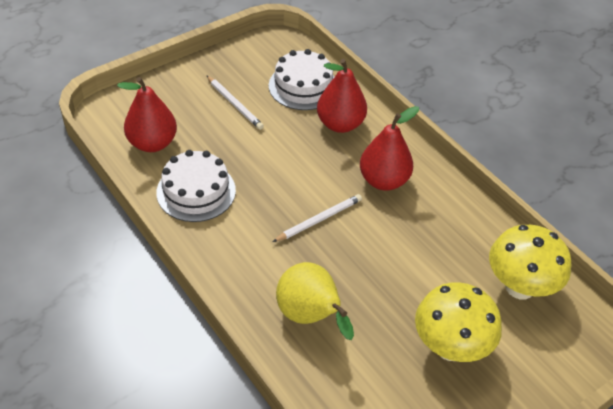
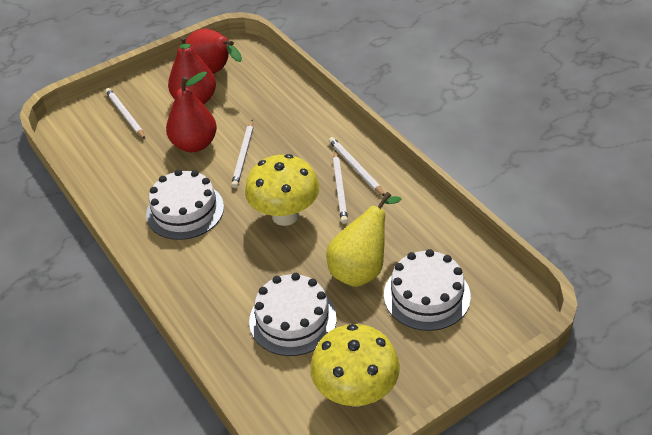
white cake: 2 -> 3
white pencil: 2 -> 4

